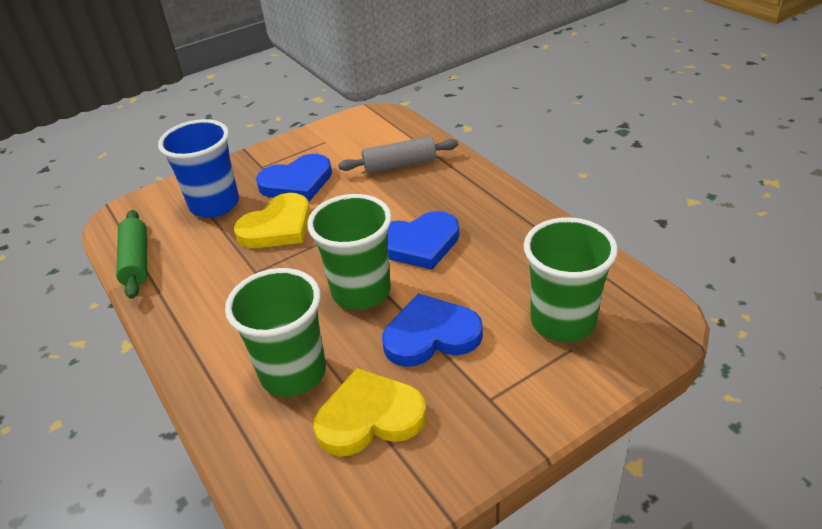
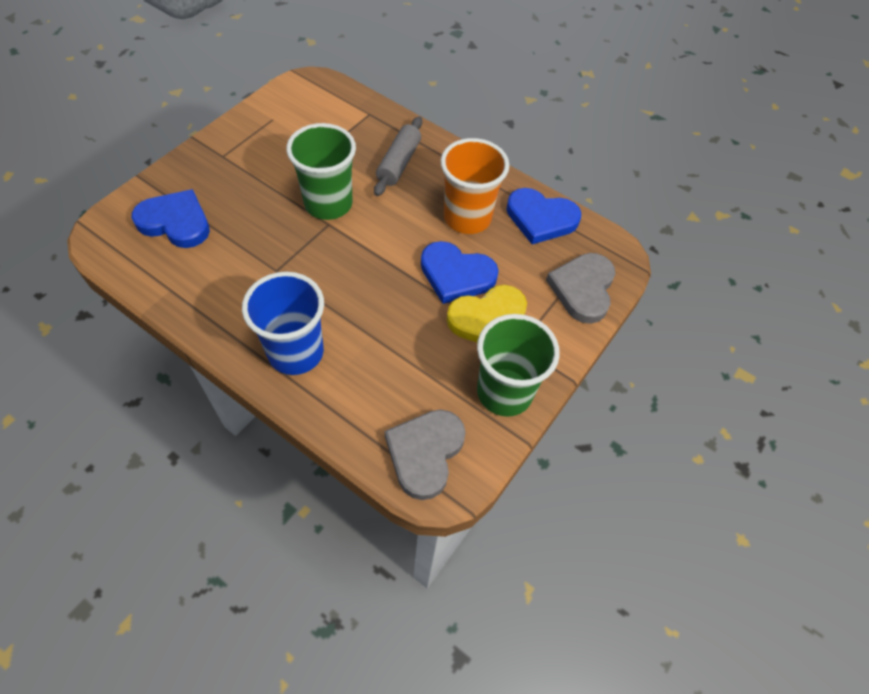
green cup: 3 -> 2
green rolling pin: 1 -> 0
grey heart: 0 -> 2
orange cup: 0 -> 1
yellow heart: 2 -> 1

